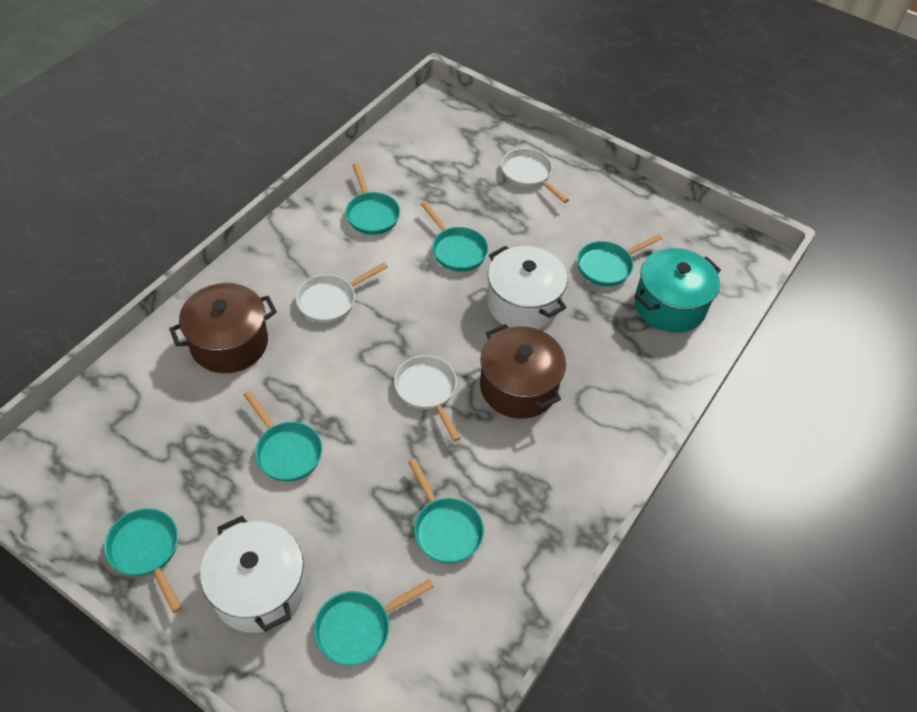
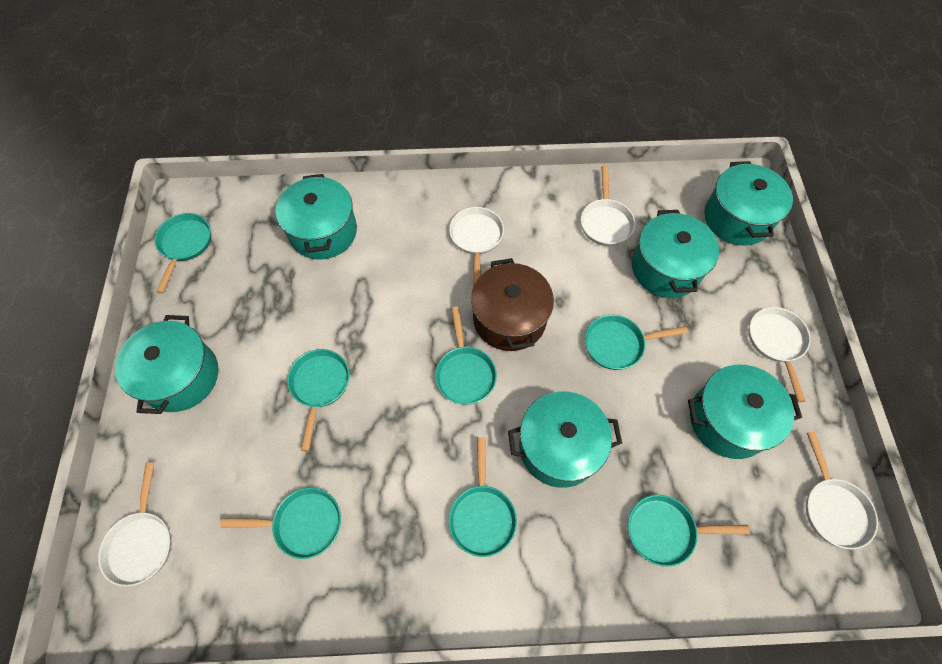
brown pot: 2 -> 1
turquoise pot: 1 -> 6
white pan: 3 -> 5
white pot: 2 -> 0

